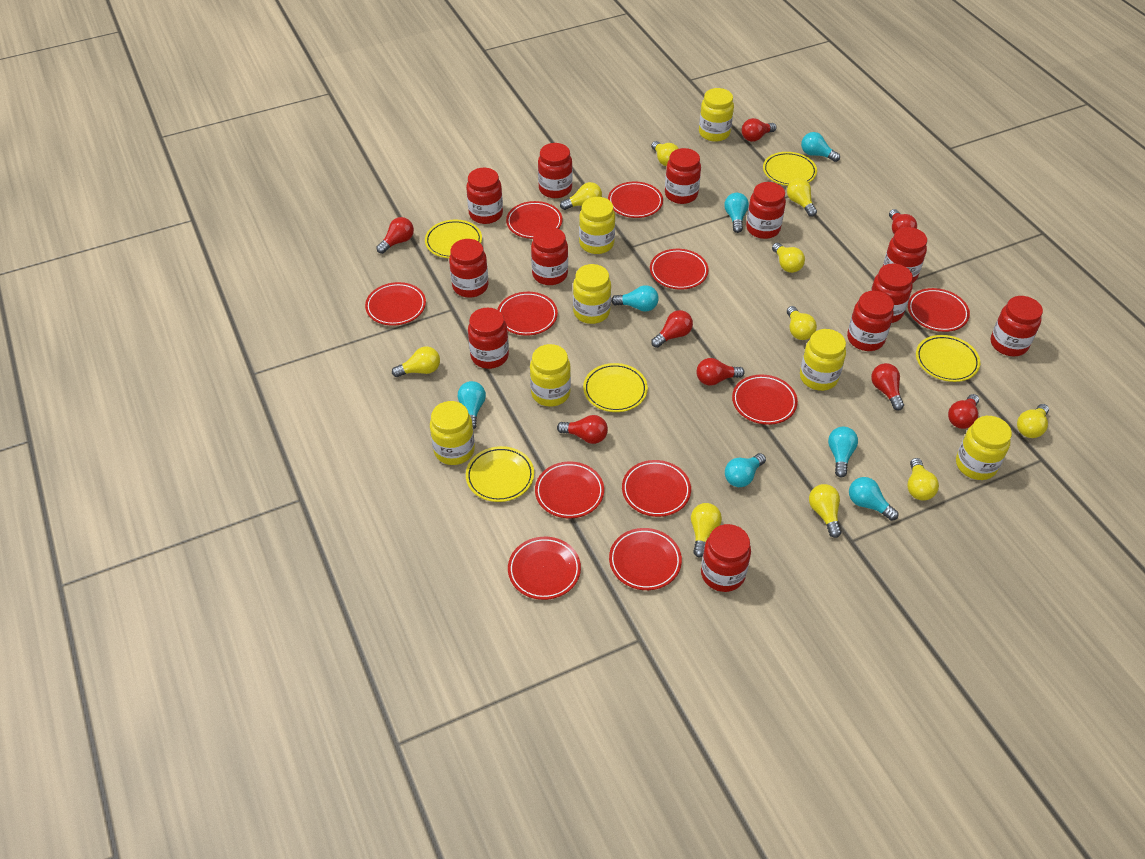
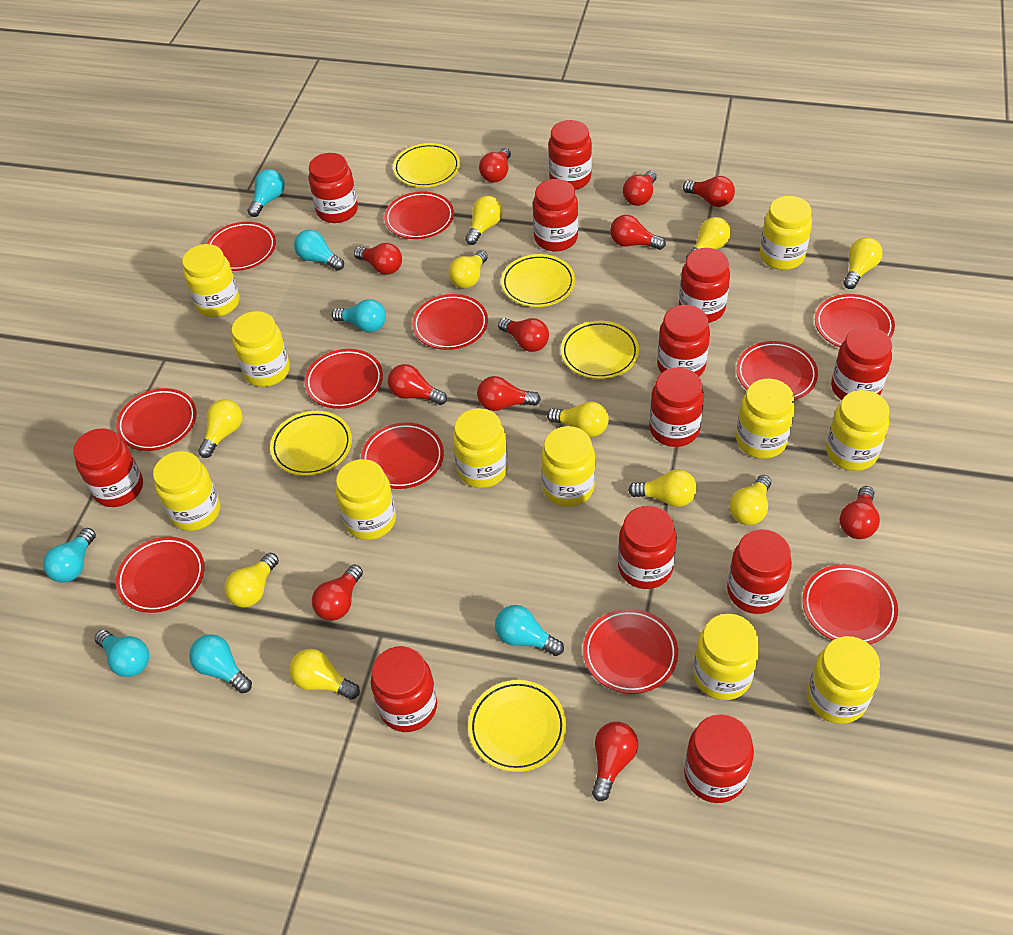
red light bulb: 8 -> 11
yellow jar: 7 -> 11

